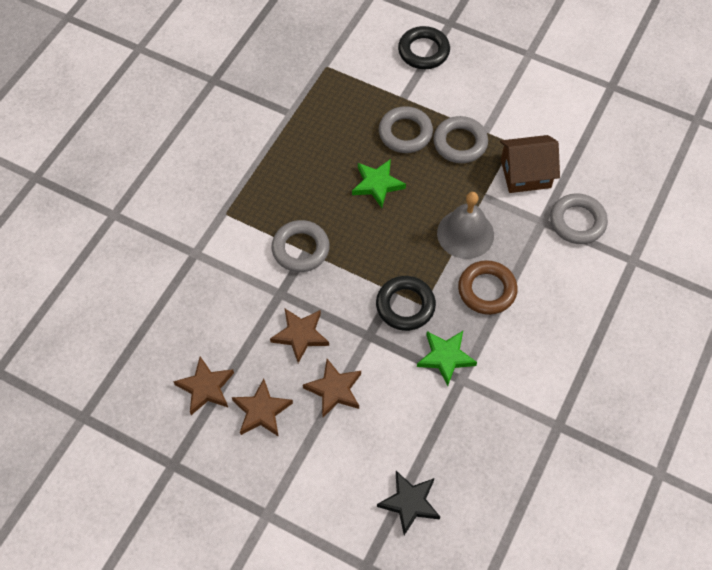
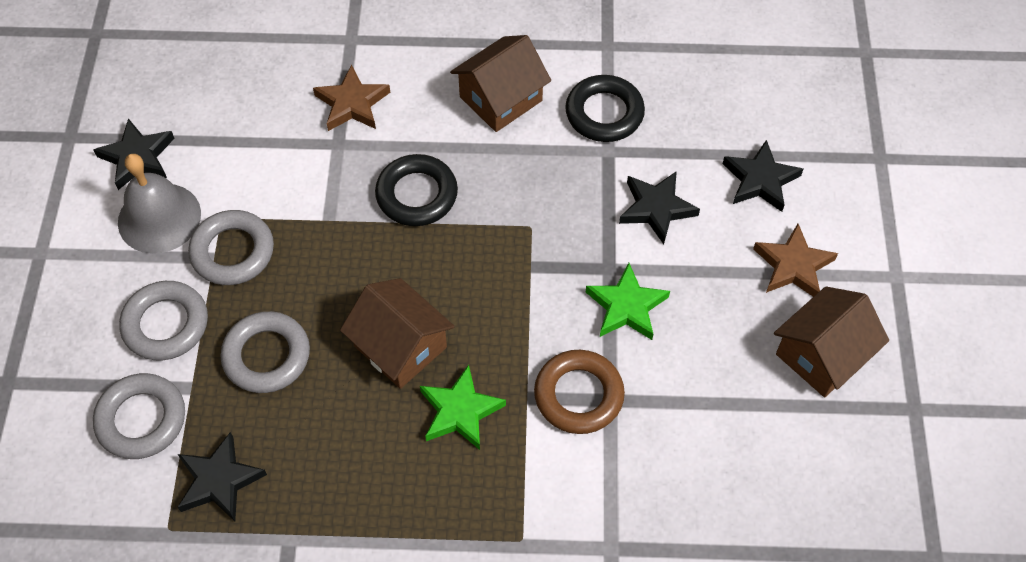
black star: 1 -> 4
brown house: 1 -> 3
brown star: 4 -> 2

